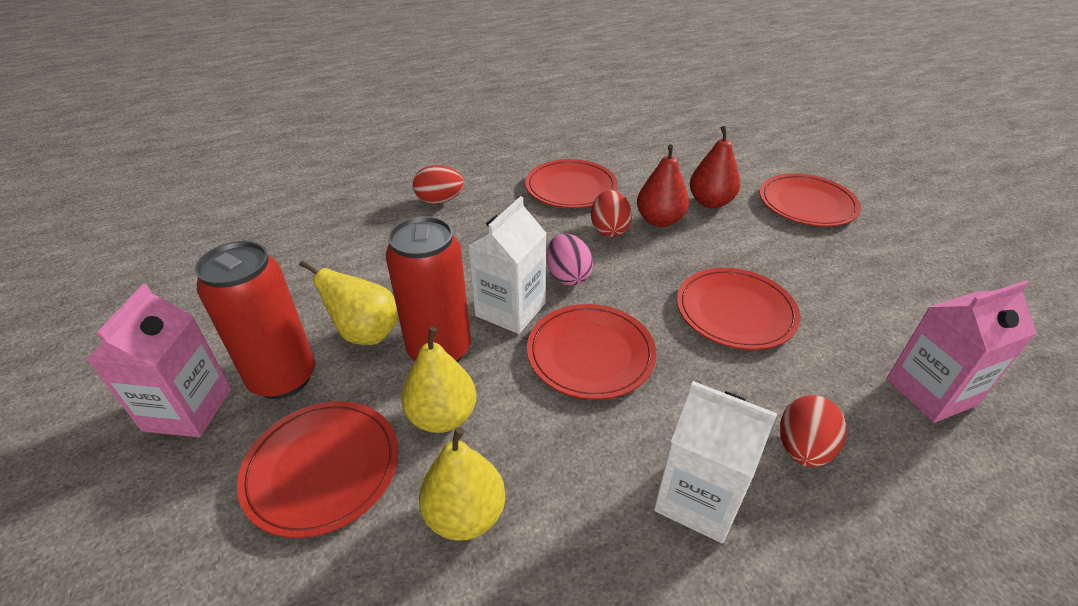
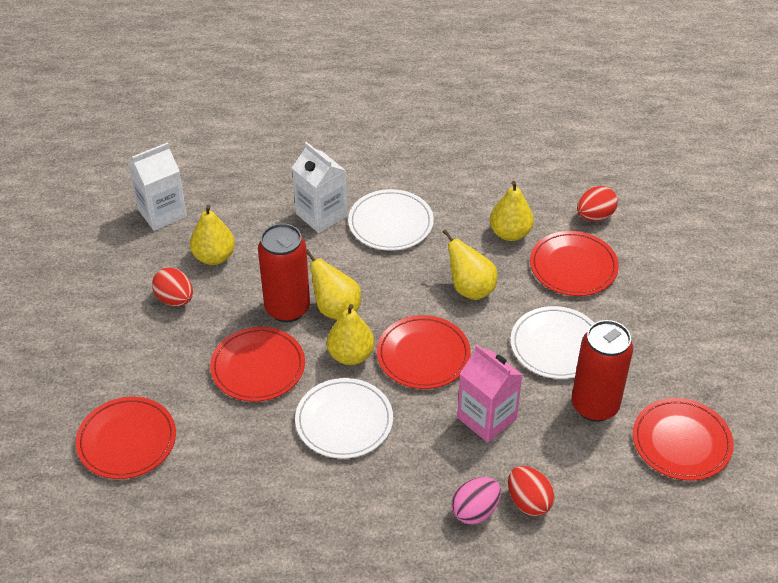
pink carton: 2 -> 1
red pear: 2 -> 0
white plate: 0 -> 3
yellow pear: 3 -> 5

